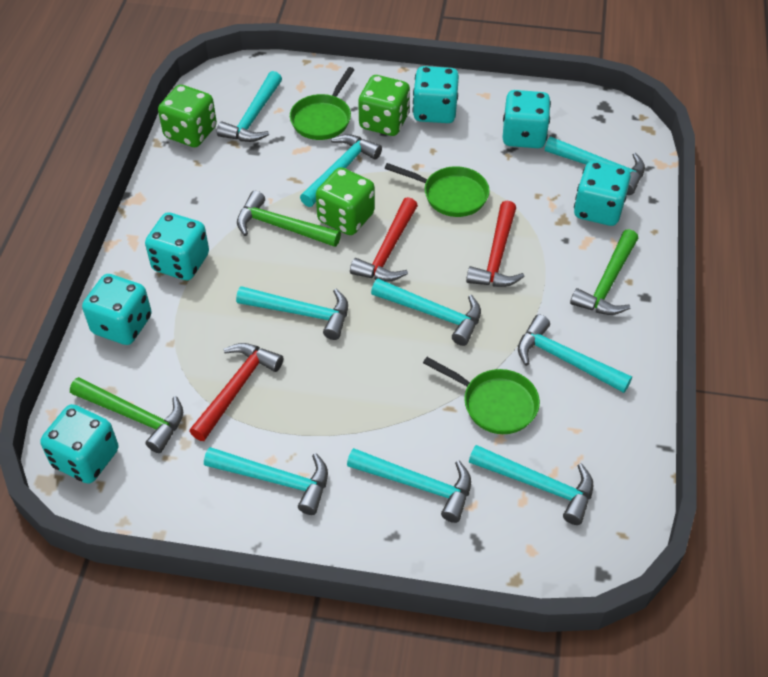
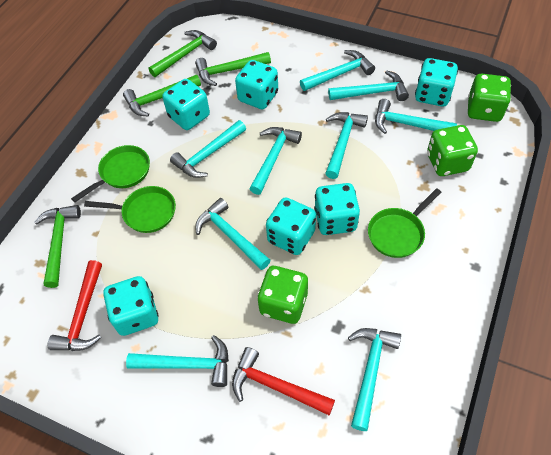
green hammer: 3 -> 4
red hammer: 3 -> 2

